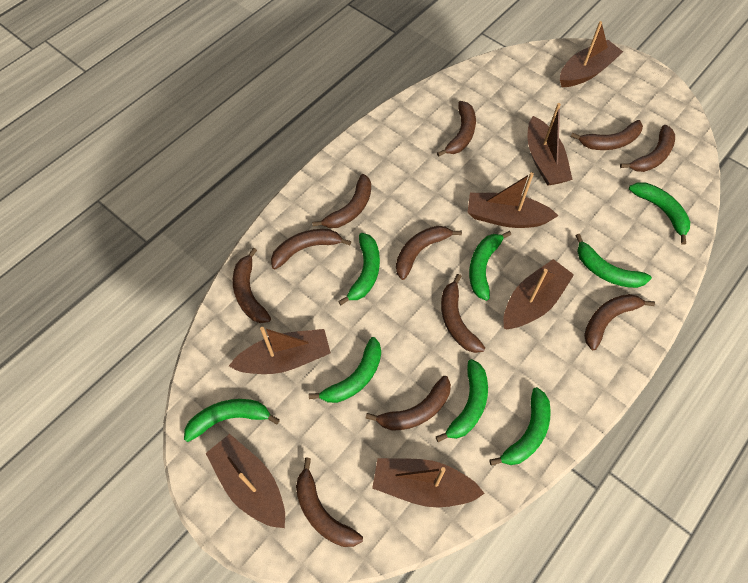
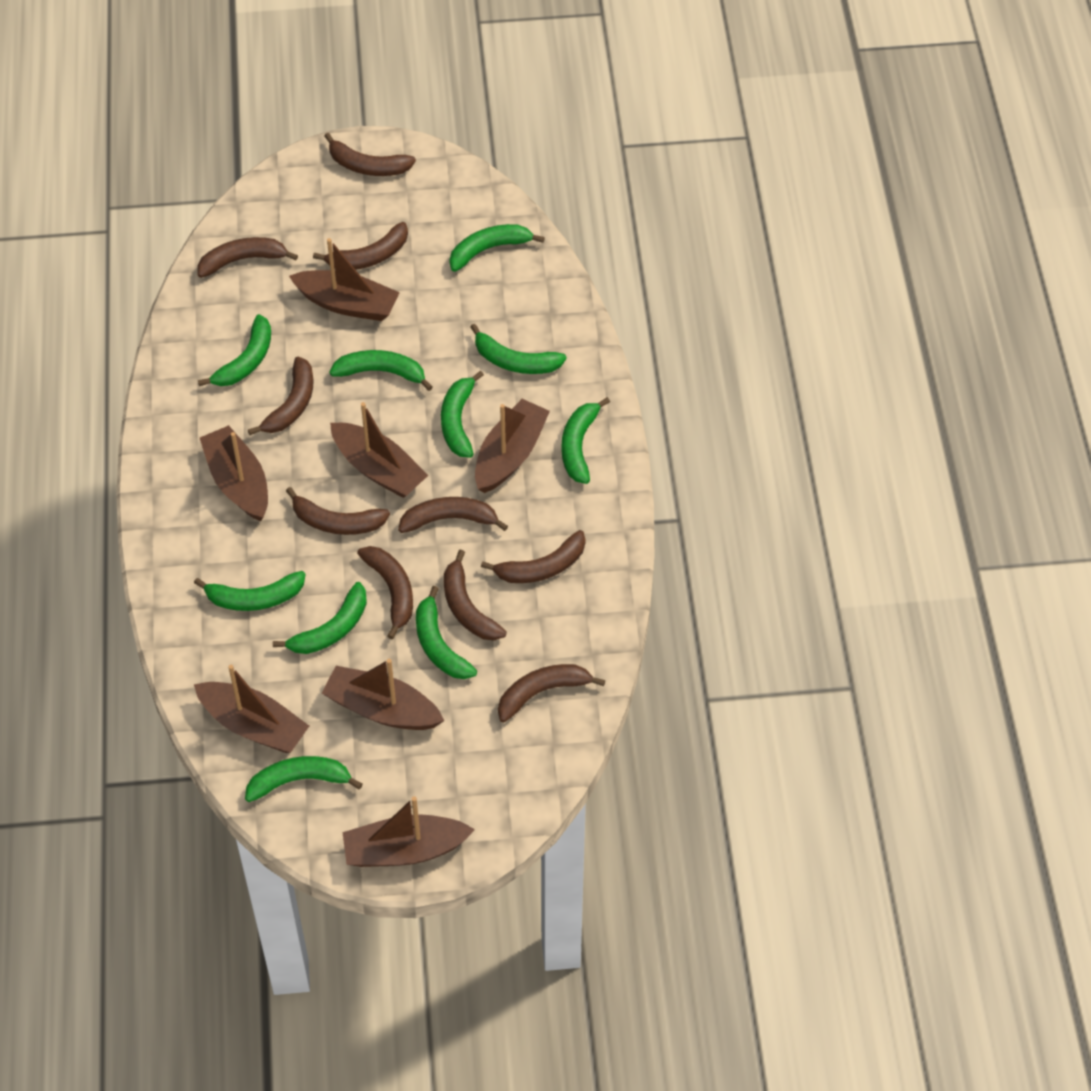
brown banana: 11 -> 10
green banana: 8 -> 10

